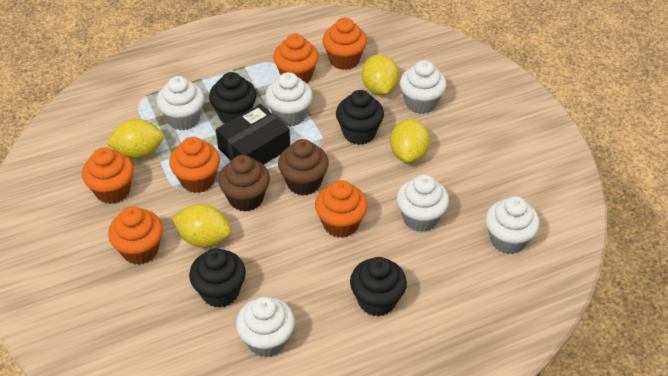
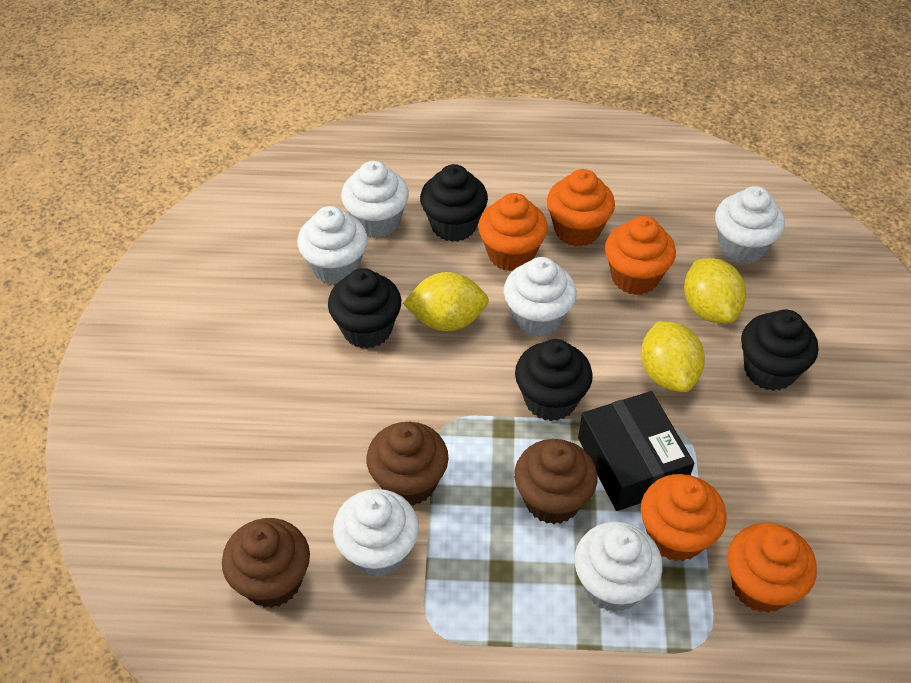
brown cupcake: 2 -> 3
orange cupcake: 6 -> 5
yellow lemon: 4 -> 3

